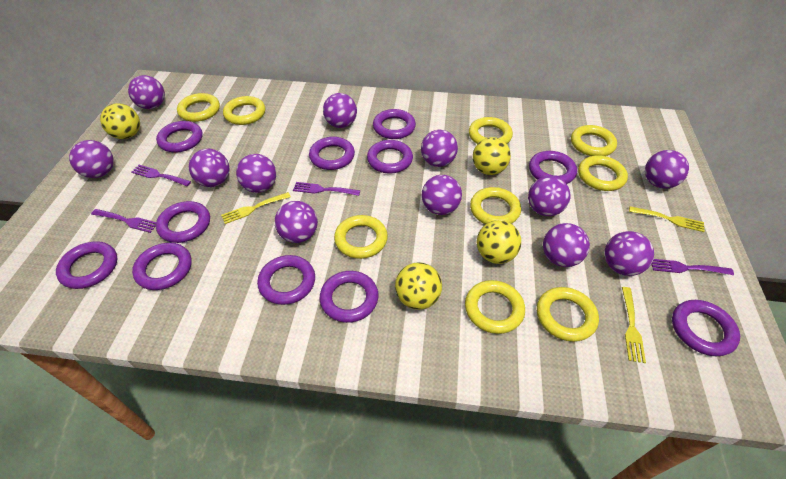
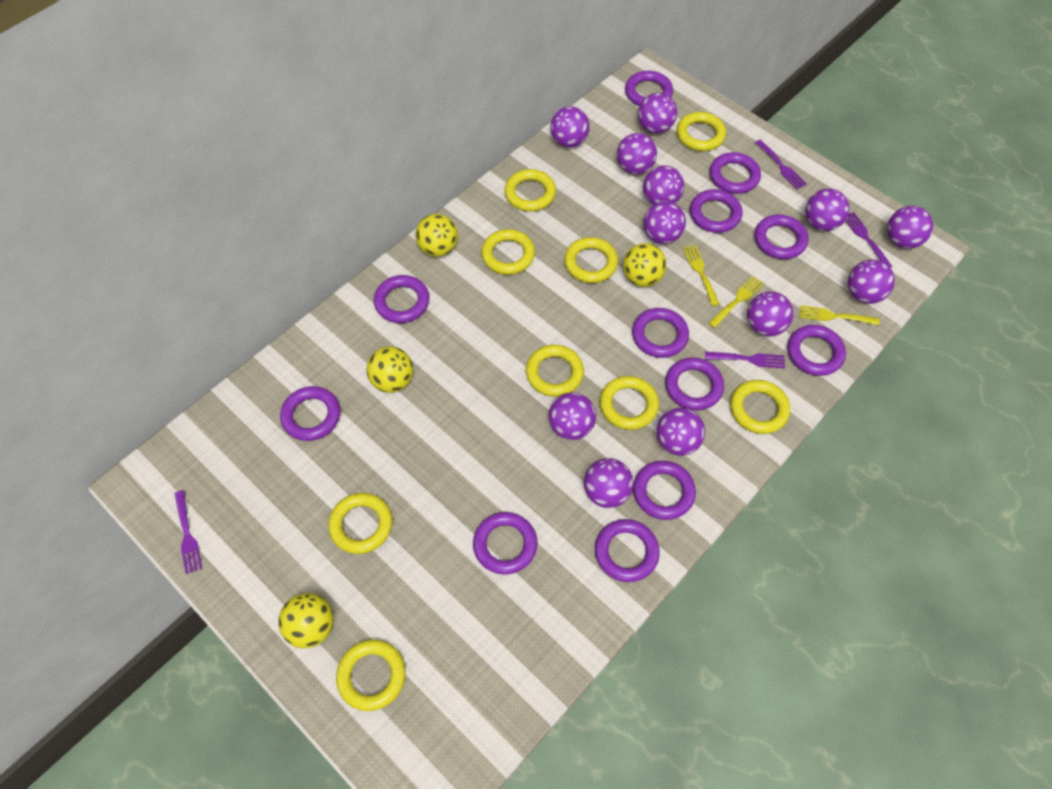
purple ring: 11 -> 12

